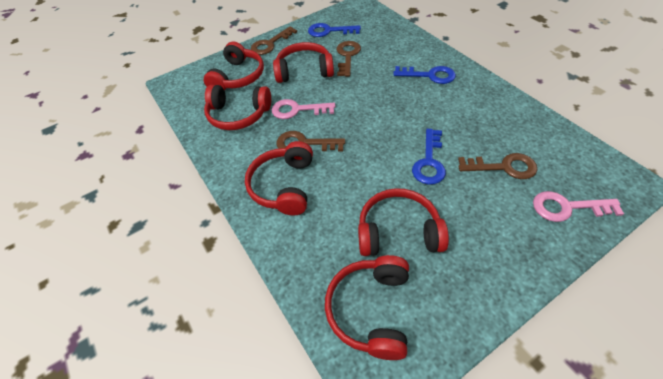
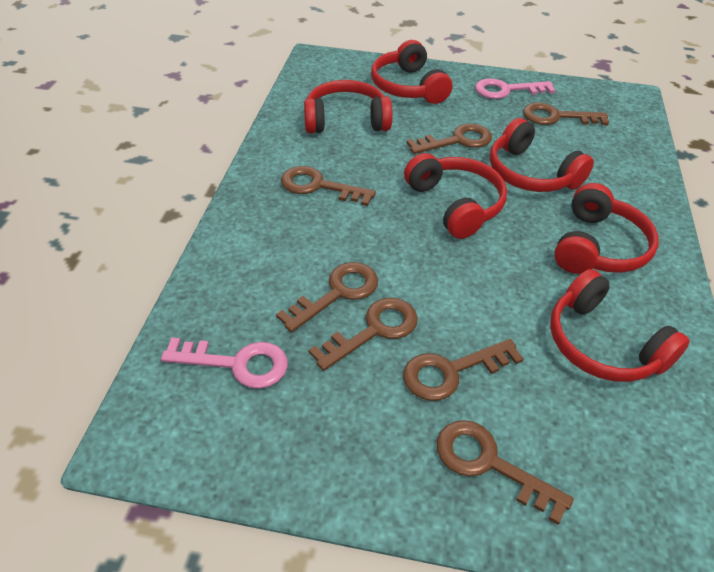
blue key: 3 -> 0
brown key: 4 -> 7

